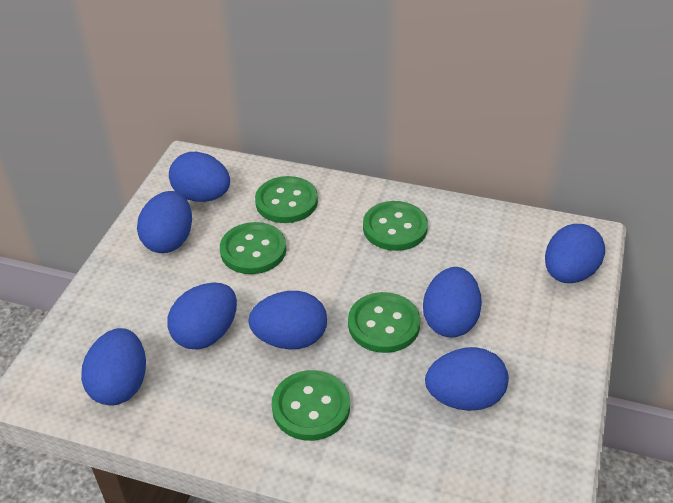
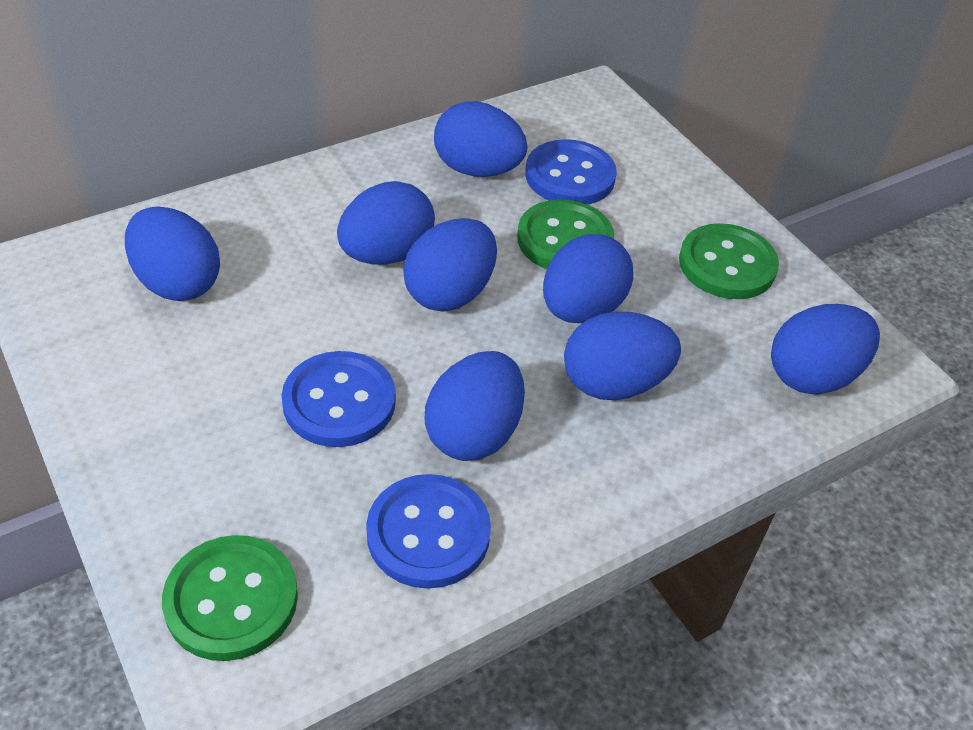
blue button: 0 -> 3
green button: 5 -> 3

